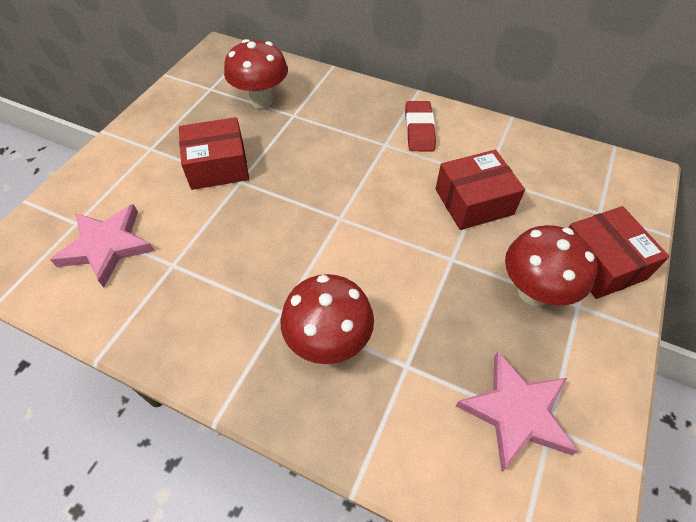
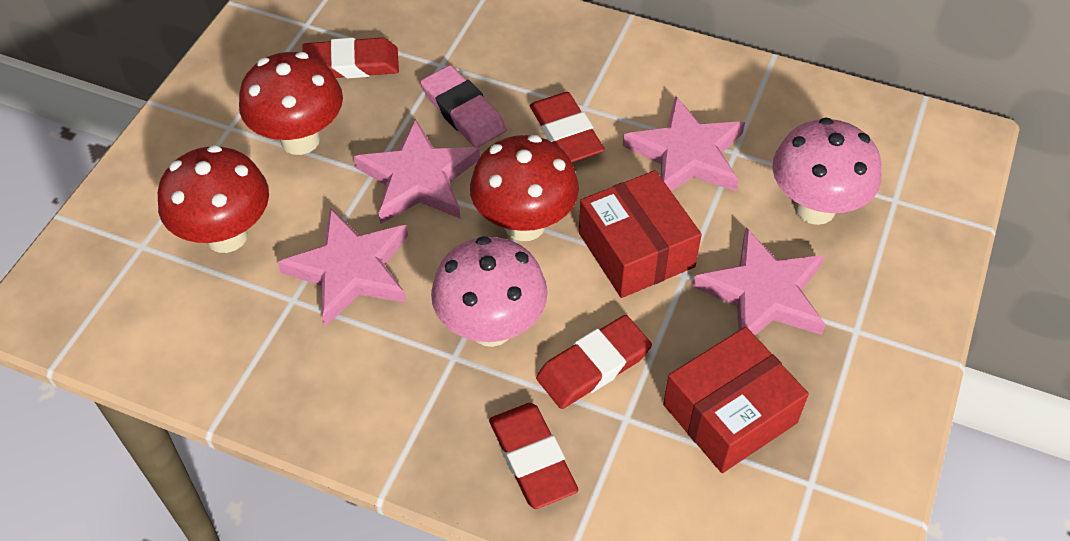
pink eraser: 0 -> 1
pink mushroom: 0 -> 2
pink star: 2 -> 4
red box: 3 -> 2
red eraser: 1 -> 4

